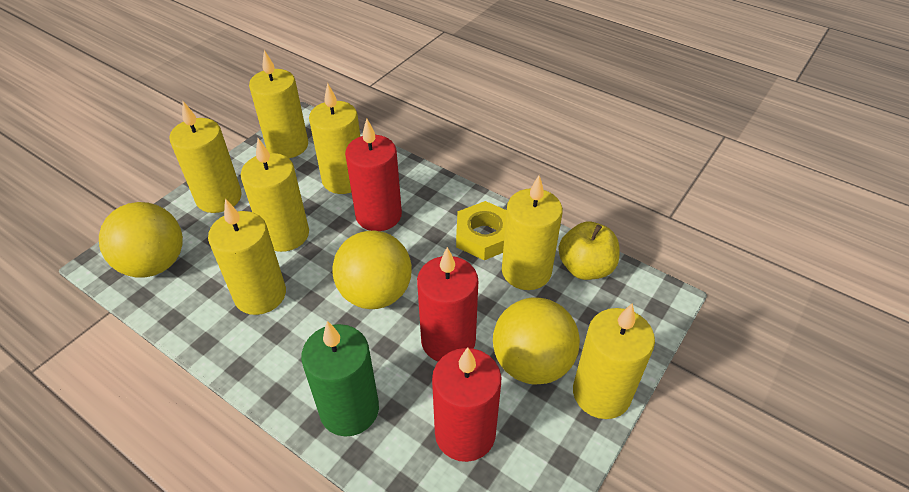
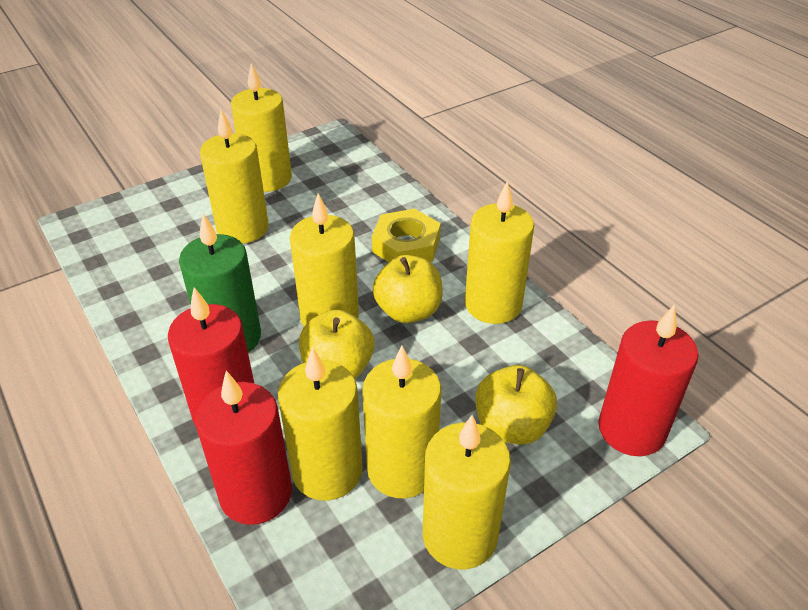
yellow apple: 1 -> 3
yellow ball: 3 -> 0

